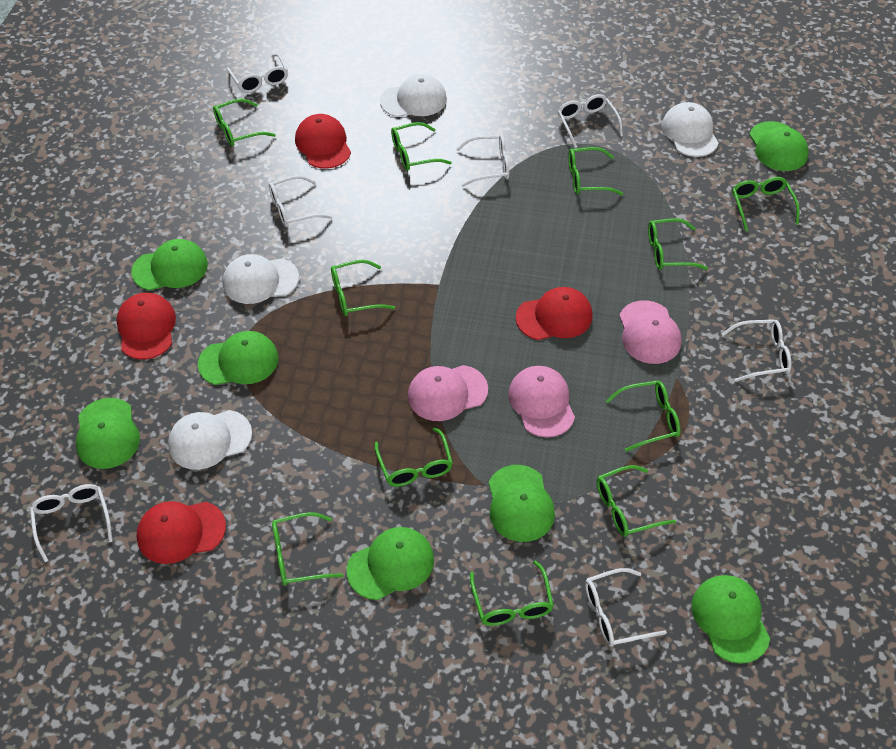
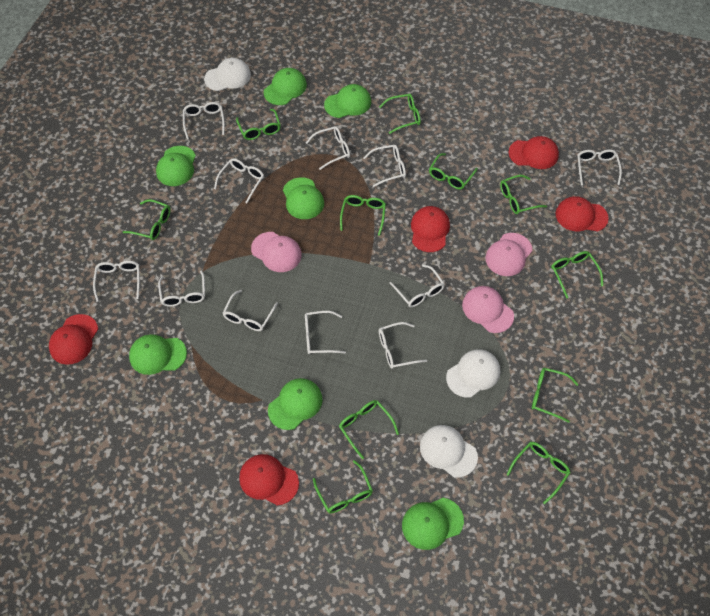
red cap: 4 -> 5
white cap: 4 -> 3
white glasses: 7 -> 11

